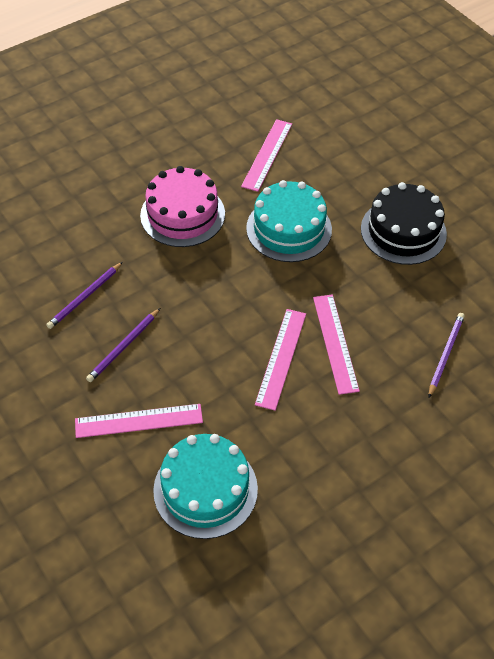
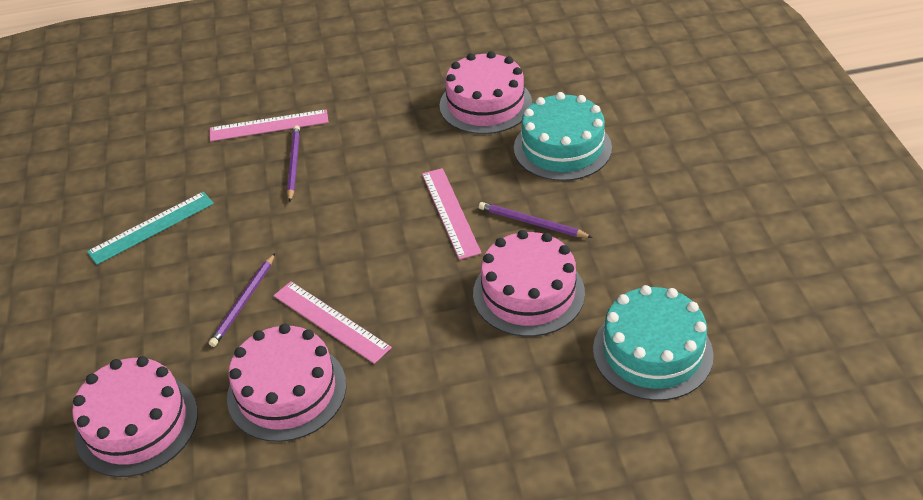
black cake: 1 -> 0
pink cake: 1 -> 4
pink ruler: 4 -> 3
turquoise ruler: 0 -> 1

